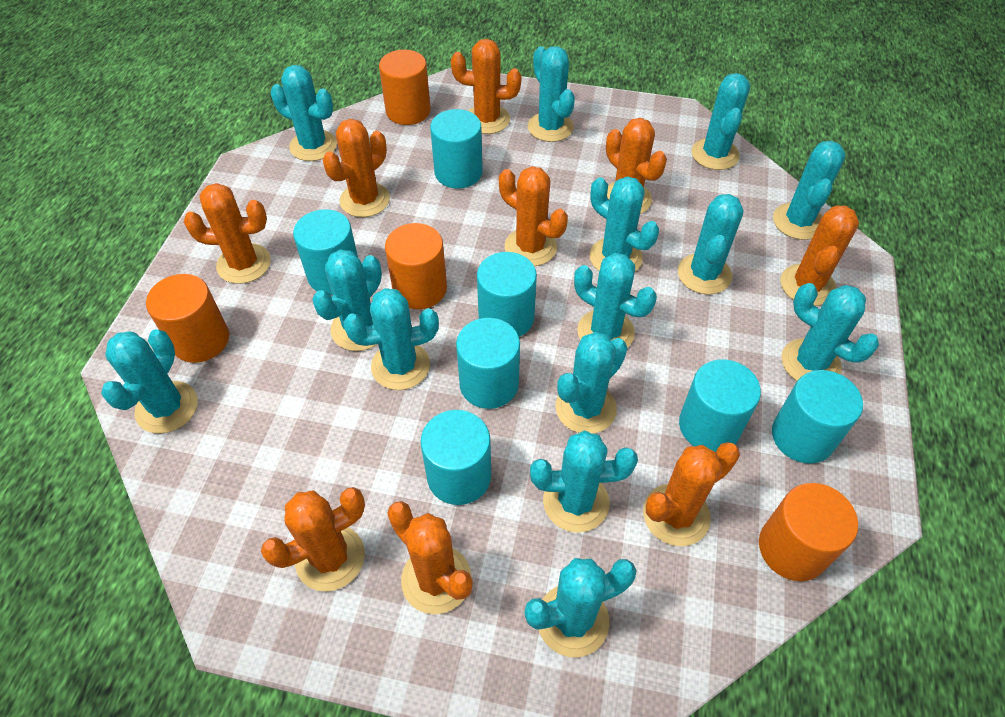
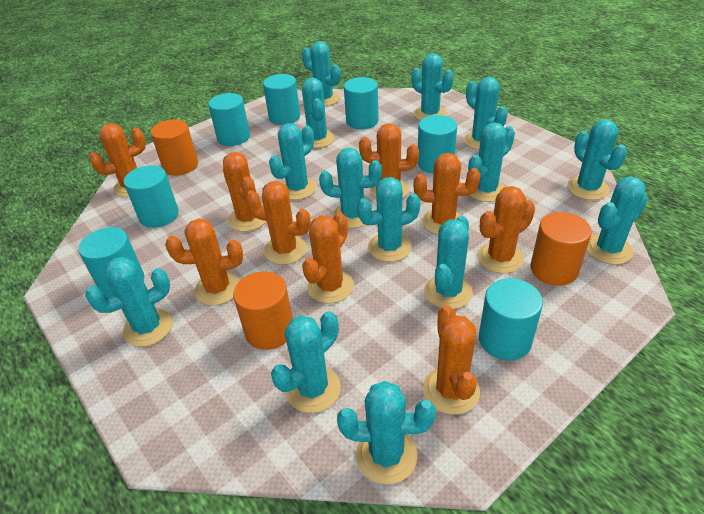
orange cylinder: 4 -> 3

